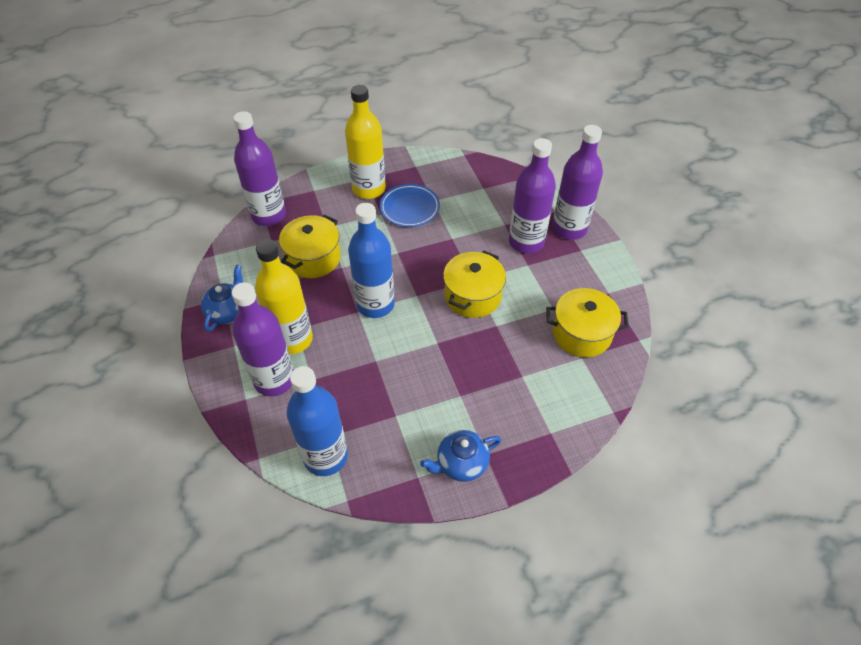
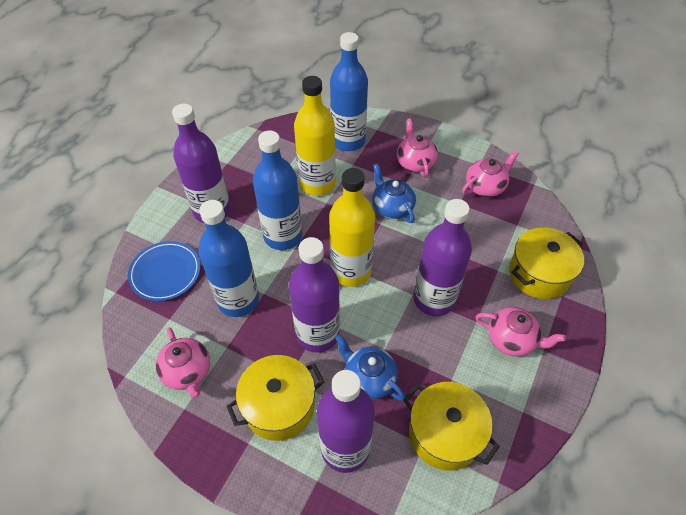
blue bottle: 2 -> 3
pink teapot: 0 -> 4

